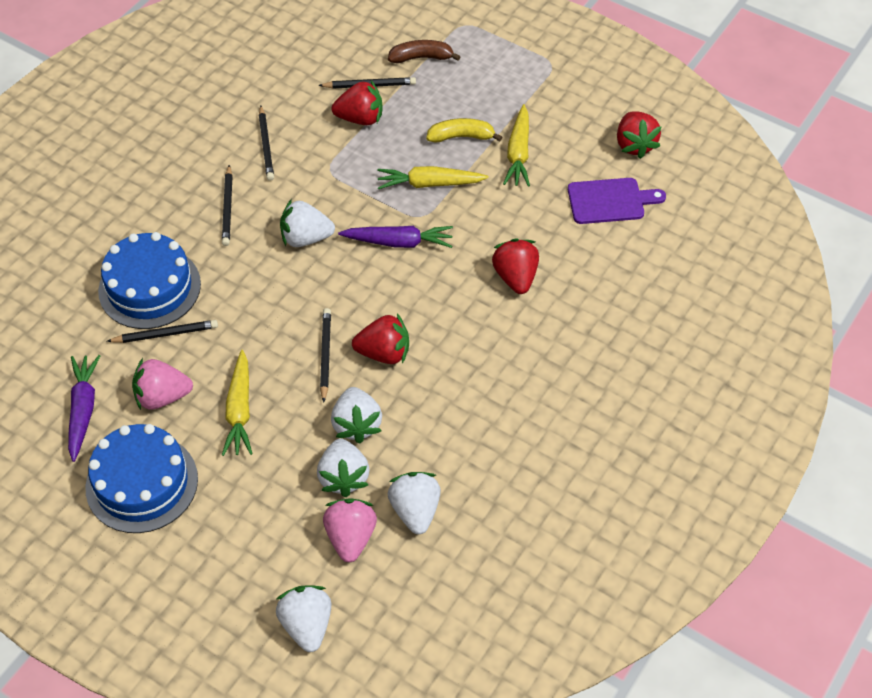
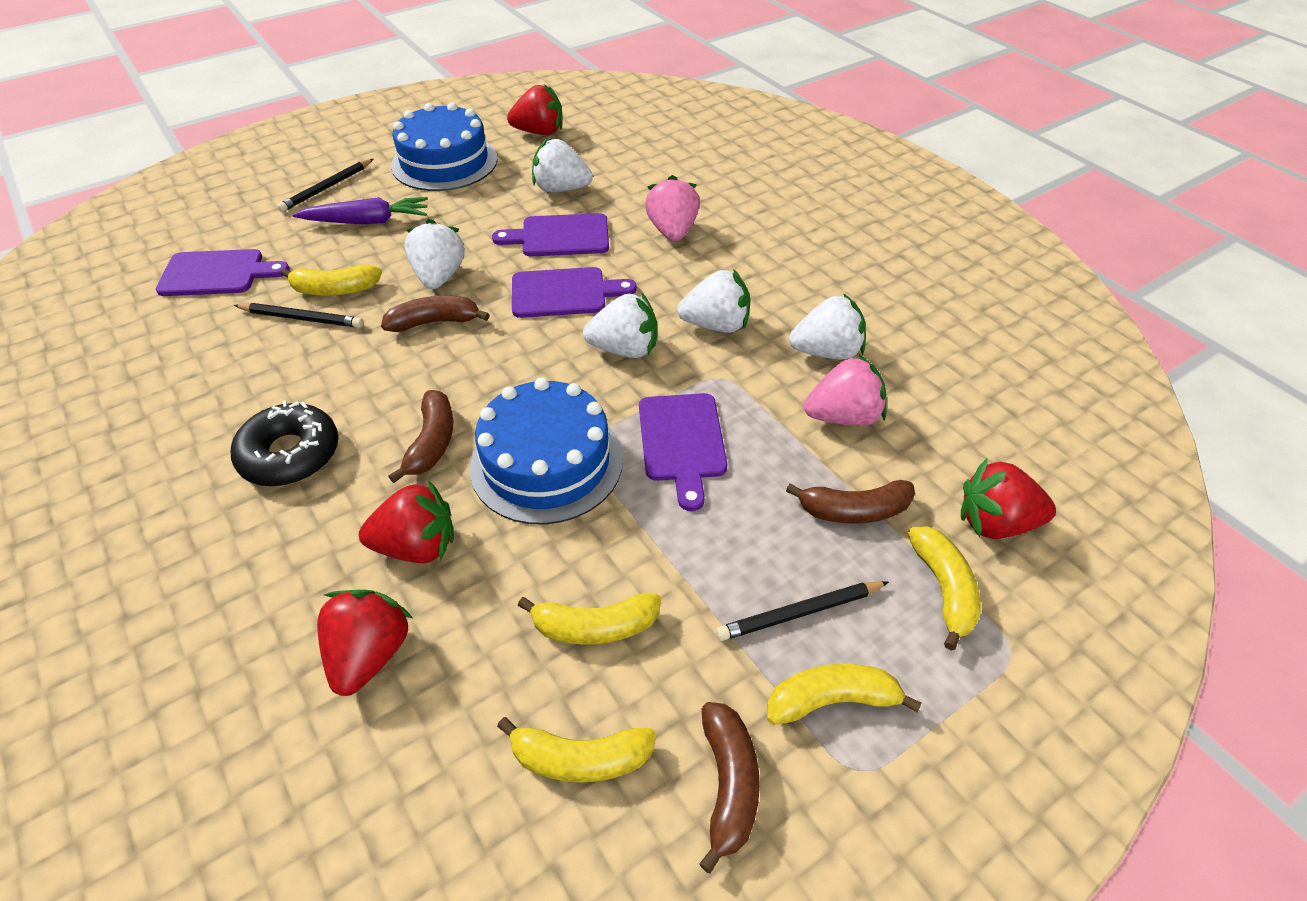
black donut: 0 -> 1
black pencil: 5 -> 3
brown banana: 1 -> 4
purple carrot: 2 -> 1
purple cutting board: 1 -> 4
yellow banana: 1 -> 5
yellow carrot: 3 -> 0

